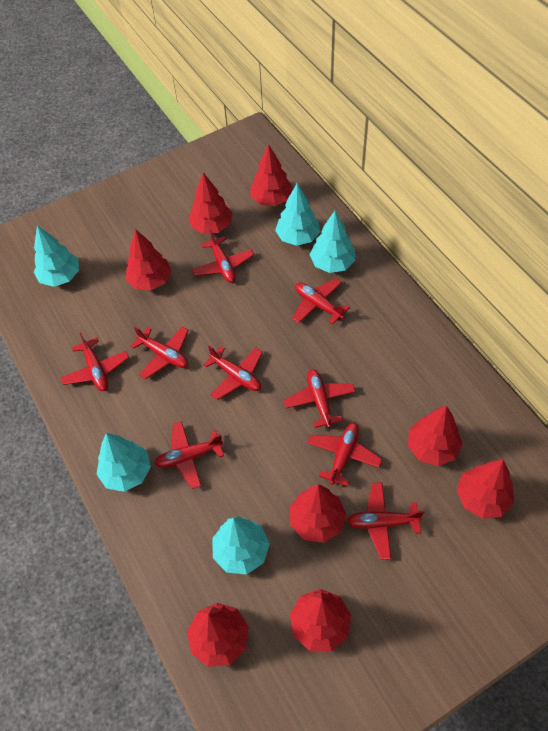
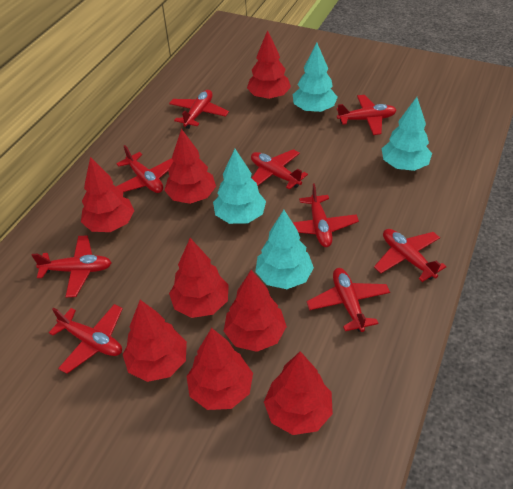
turquoise tree: 5 -> 4

